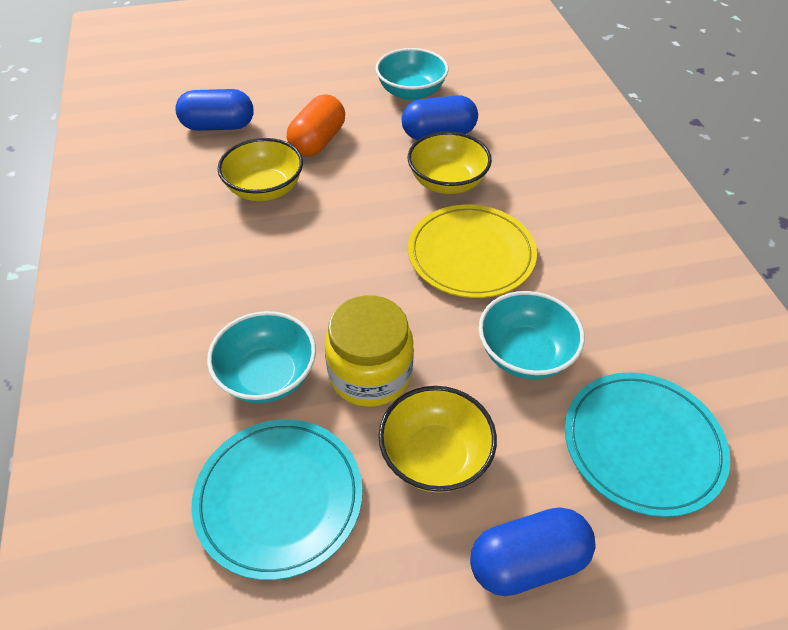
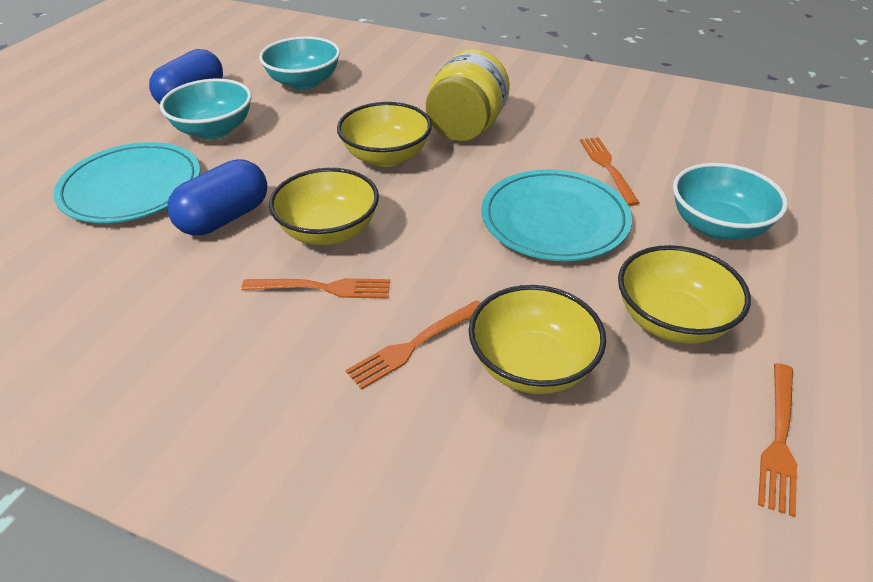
blue capsule: 3 -> 2
orange capsule: 1 -> 0
orange fork: 0 -> 4
yellow bowl: 3 -> 4
yellow plate: 1 -> 0

